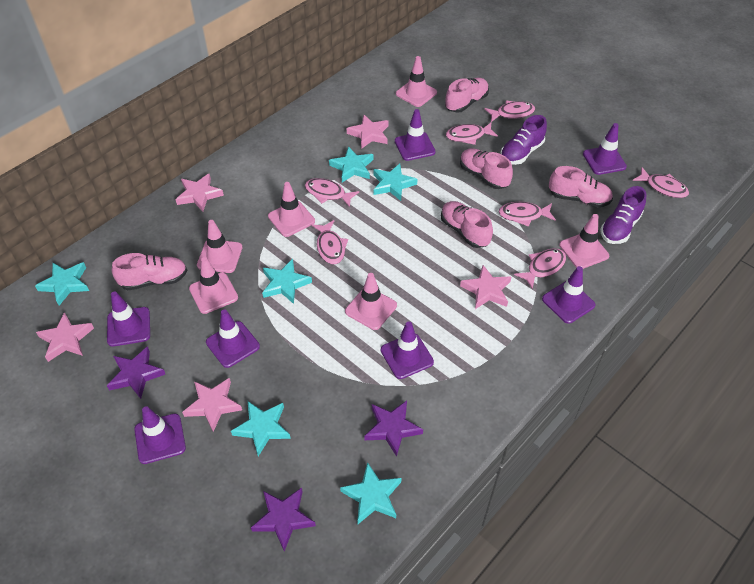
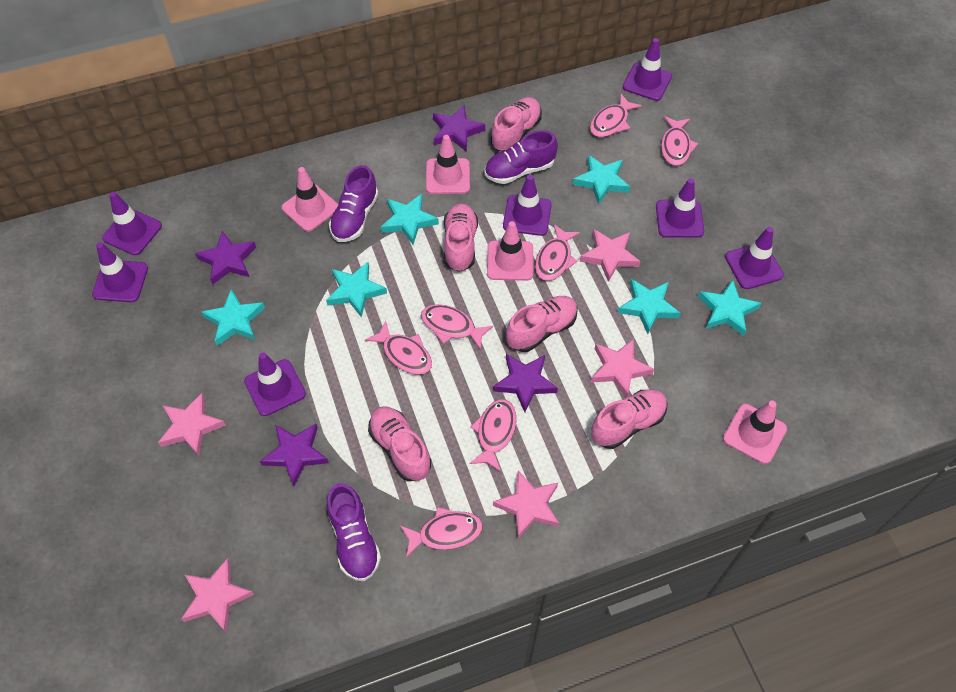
pink traffic cone: 6 -> 4
purple shoe: 2 -> 3
purple star: 3 -> 4

